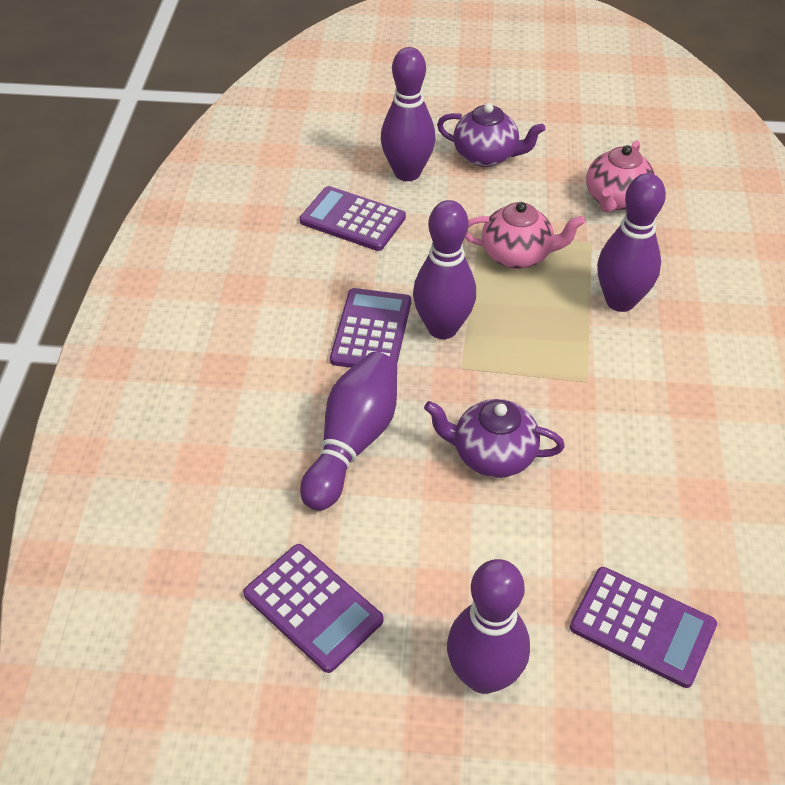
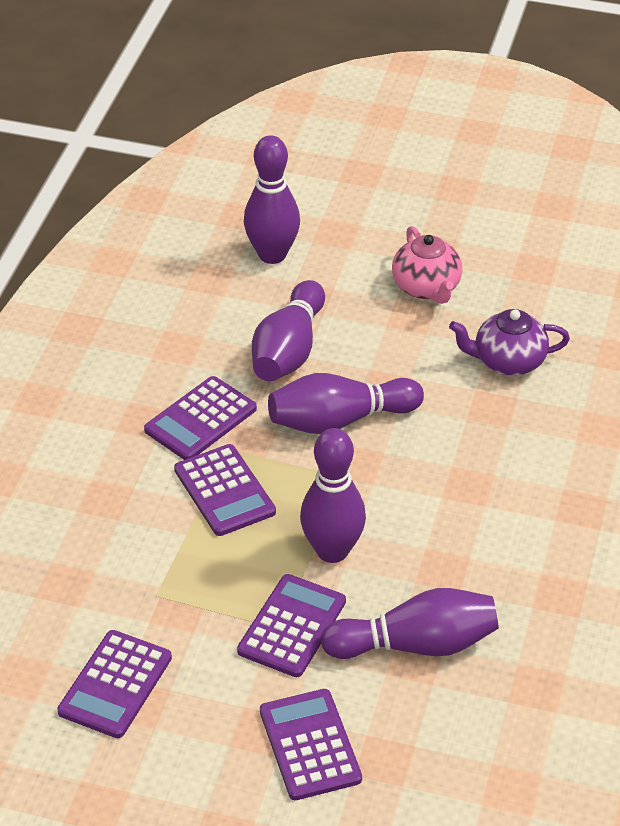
pink teapot: 2 -> 1
purple calculator: 4 -> 5
purple teapot: 2 -> 1

